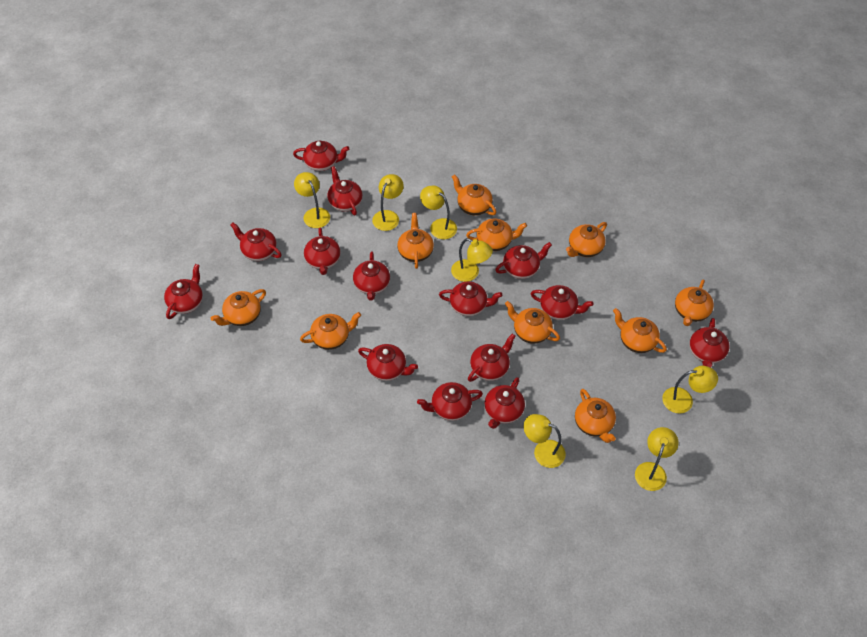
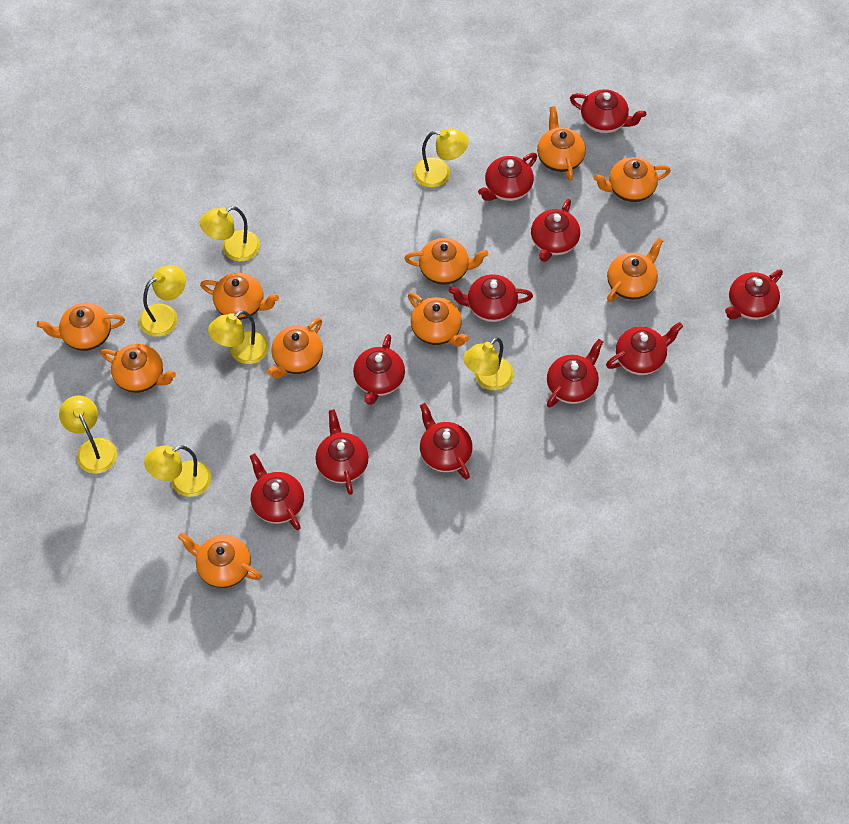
red teapot: 14 -> 11

